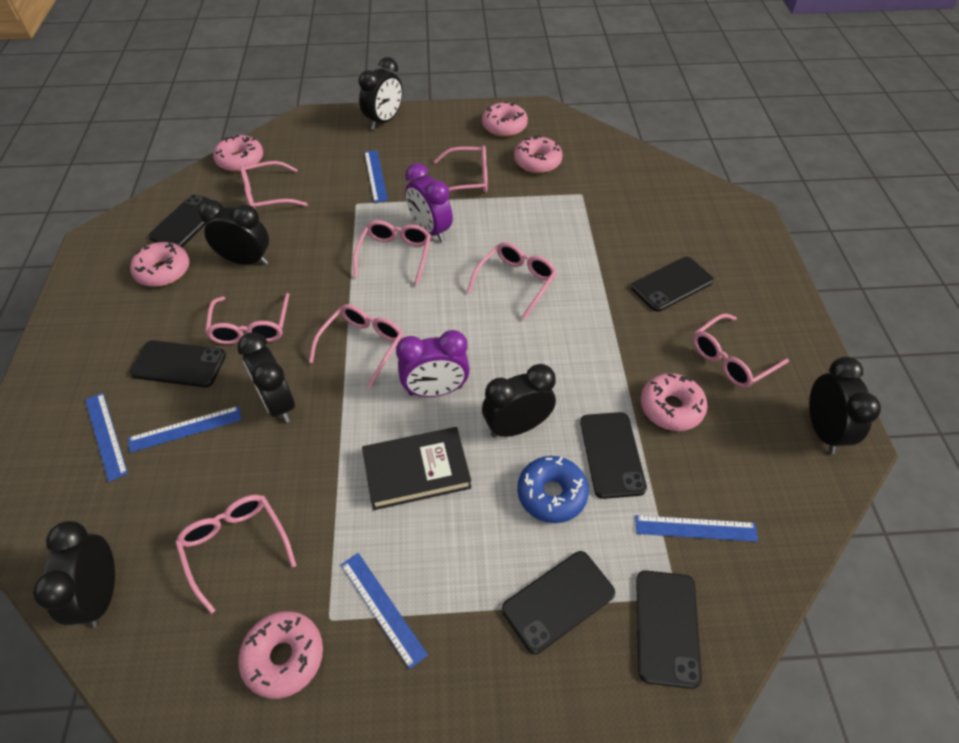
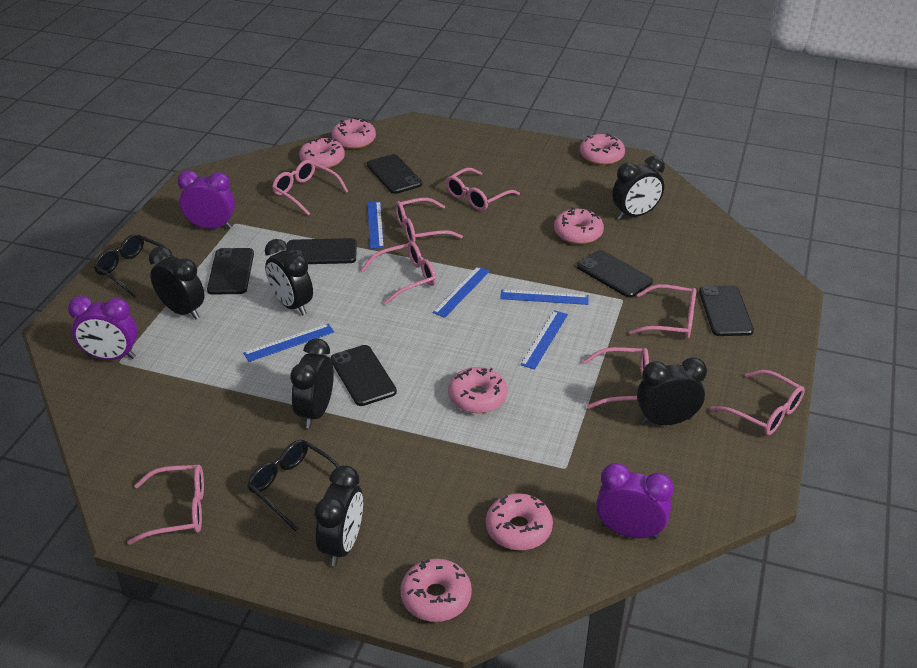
black book: 1 -> 0
black glasses: 0 -> 2
blue donut: 1 -> 0
pink donut: 6 -> 7
purple clock: 2 -> 3

